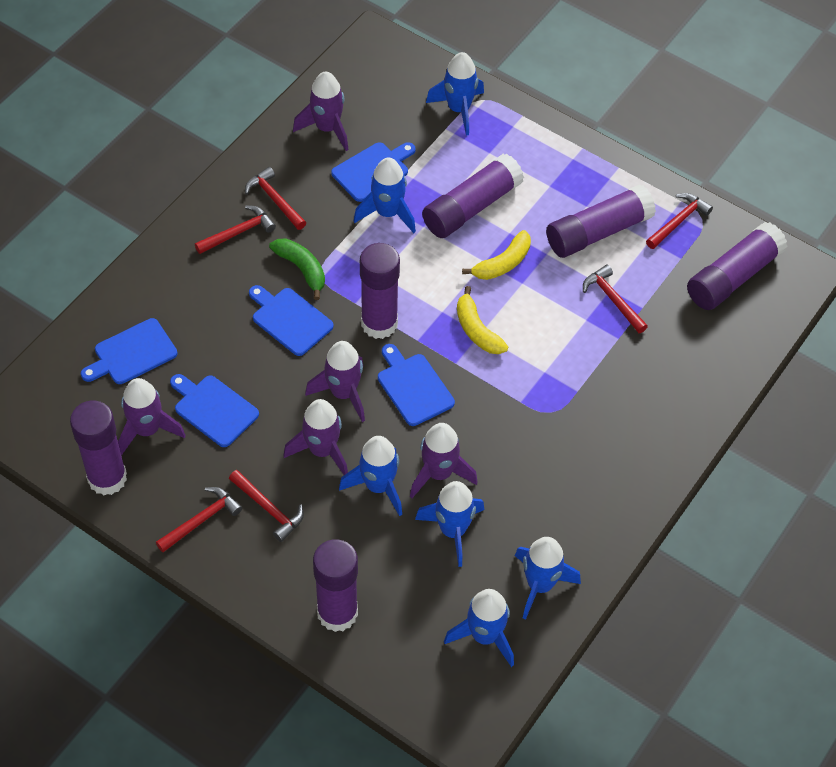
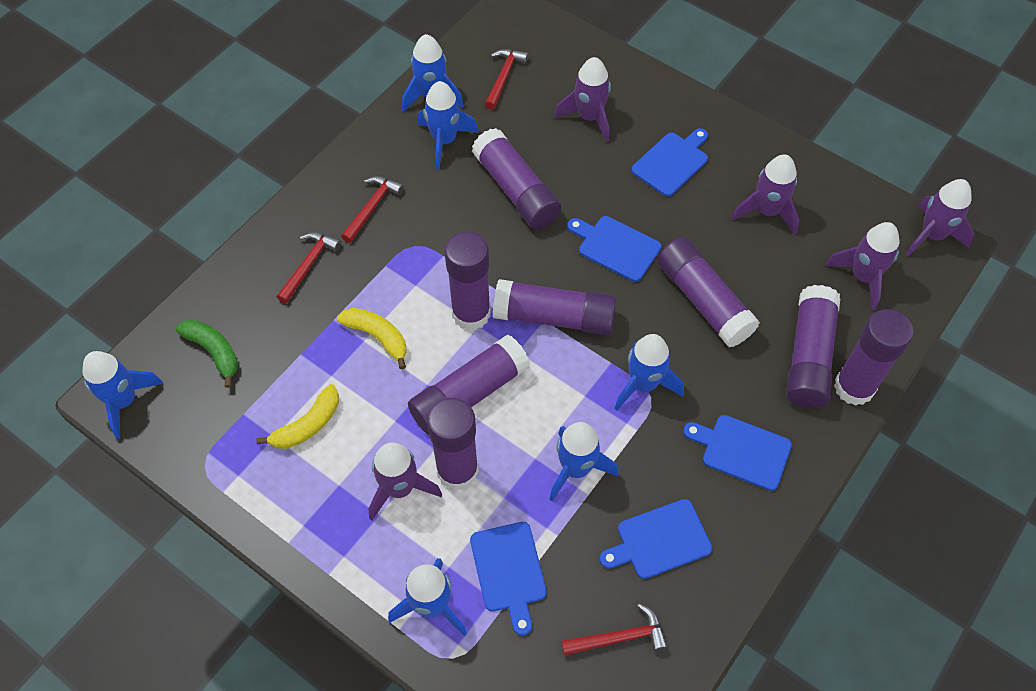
purple glue stick: 6 -> 8
red hammer: 6 -> 4

